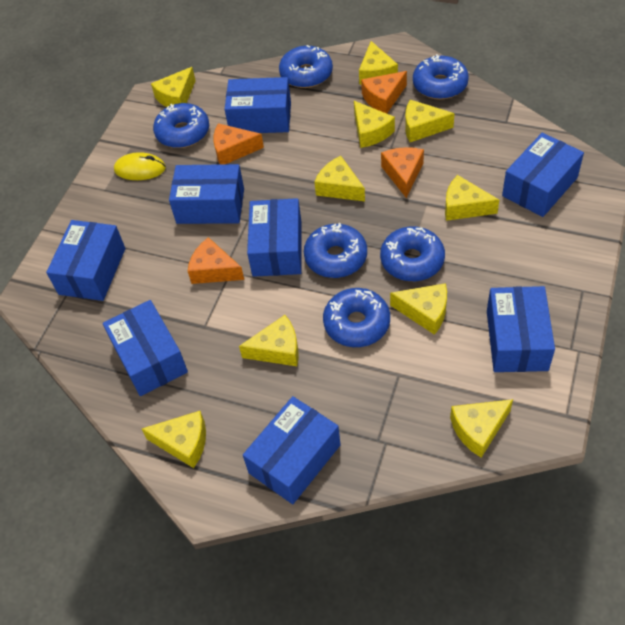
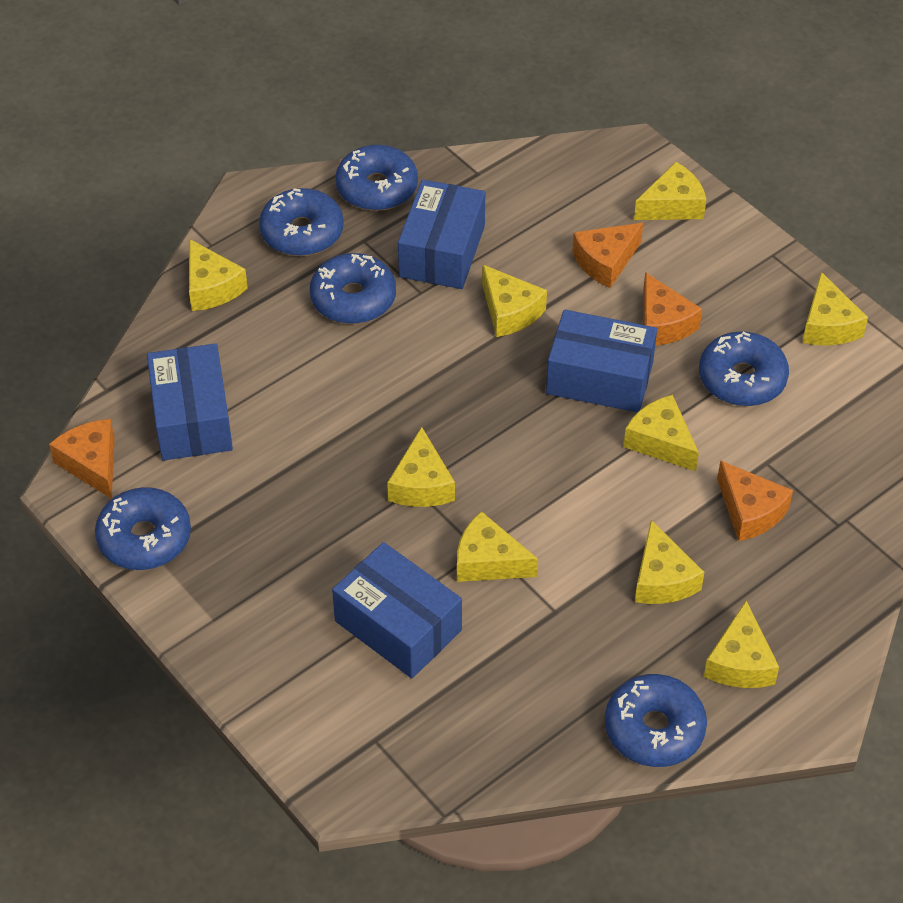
blue box: 8 -> 4
yellow cheese: 10 -> 9
yellow mouse: 1 -> 0

